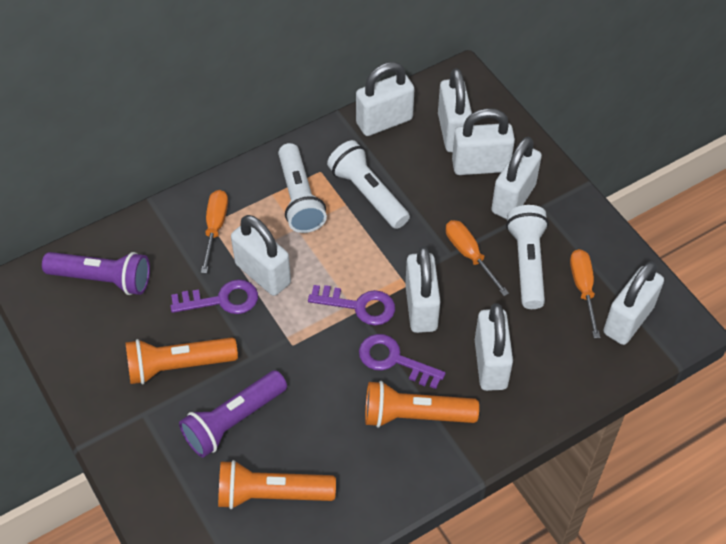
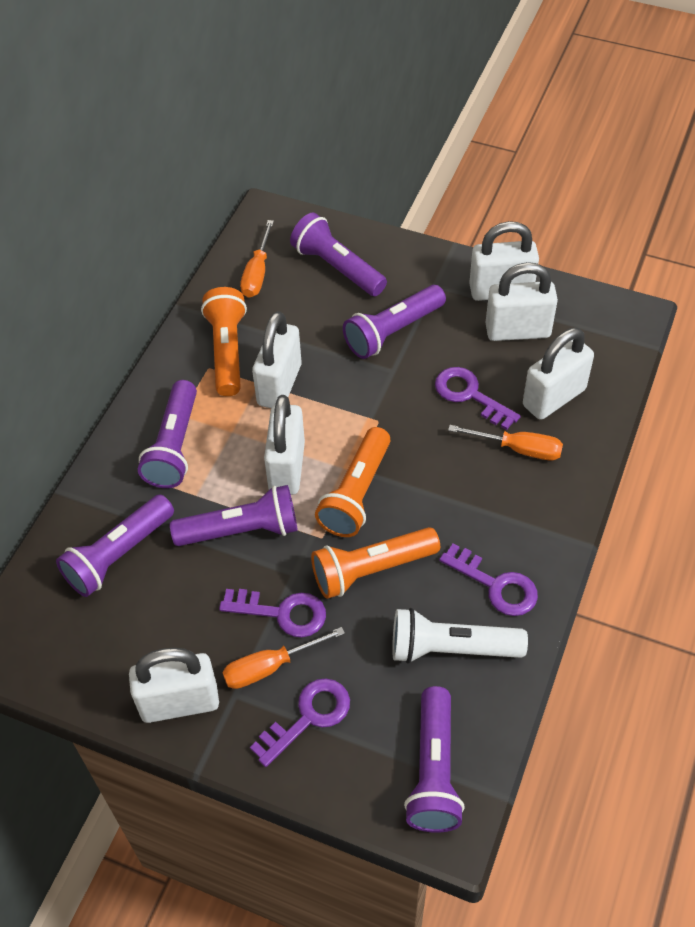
purple flashlight: 2 -> 6
purple key: 3 -> 4
white flashlight: 3 -> 1
white padlock: 8 -> 6

